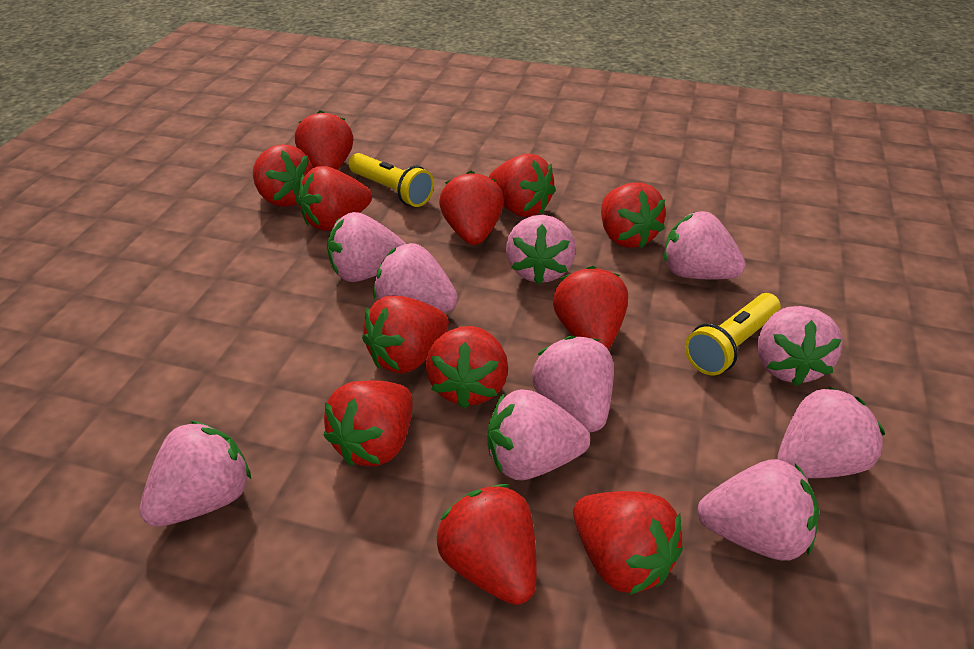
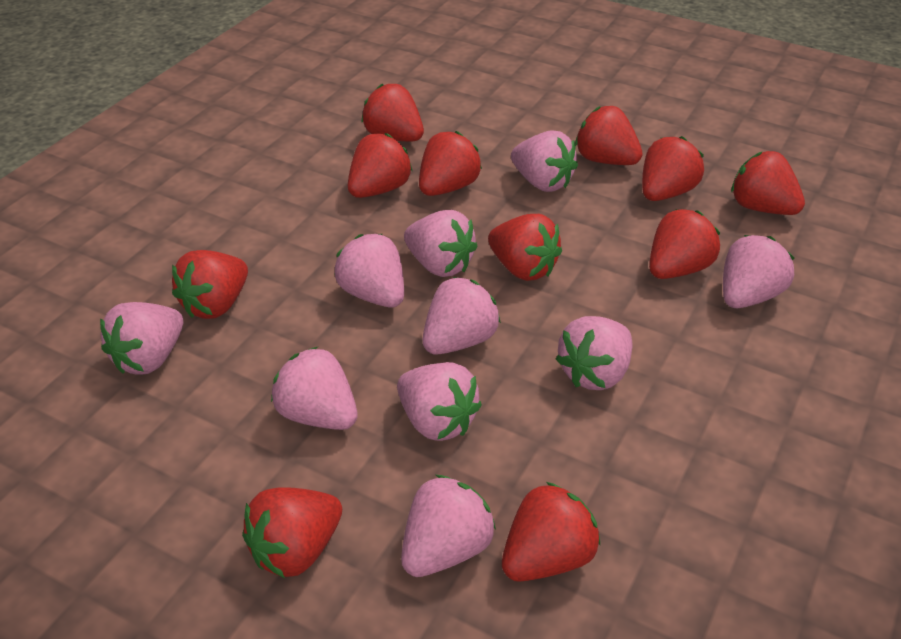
red strawberry: 12 -> 11
yellow flashlight: 2 -> 0

